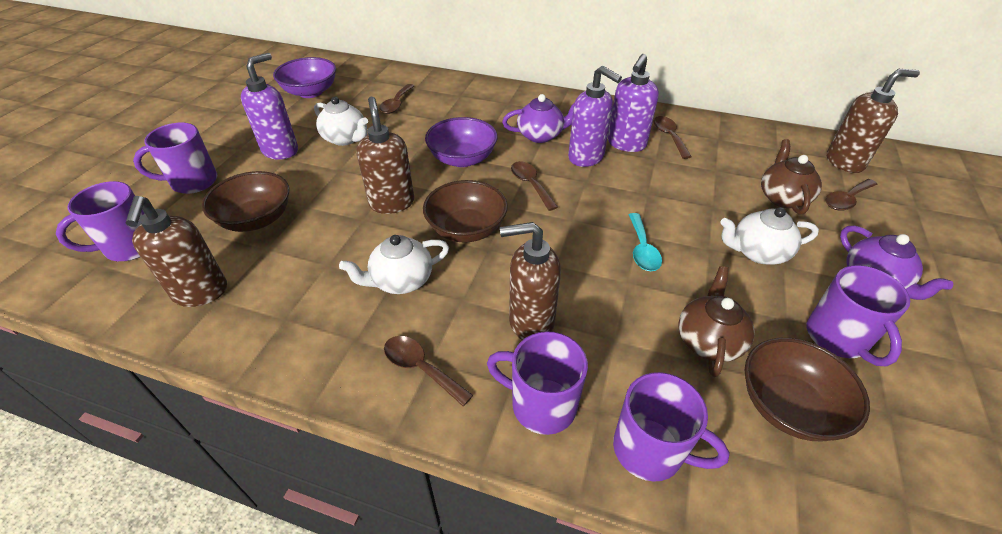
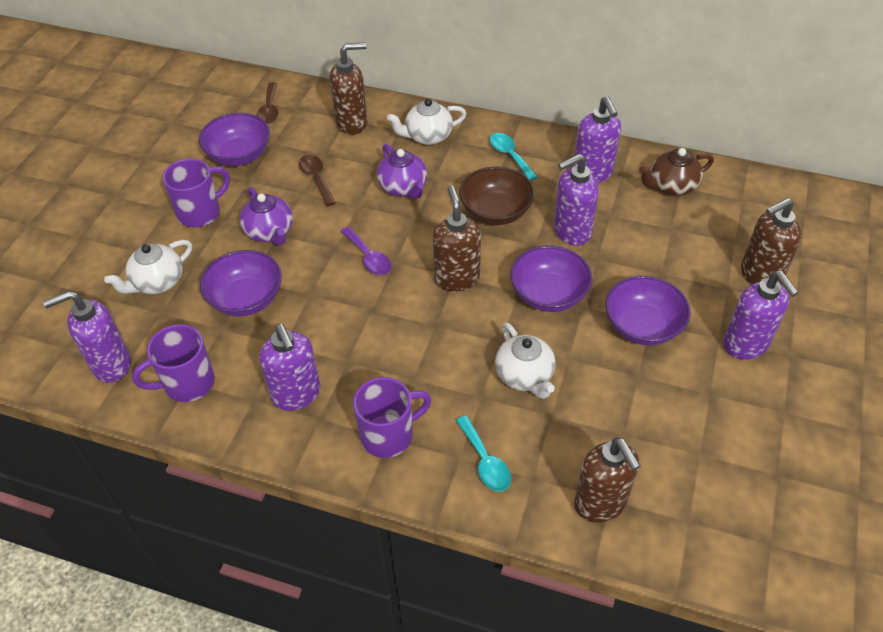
brown bowl: 3 -> 1
brown spoon: 5 -> 2
brown teapot: 2 -> 1
purple bowl: 2 -> 4
purple mug: 5 -> 3
purple soap dispenser: 3 -> 5
purple spoon: 0 -> 1
turquoise spoon: 1 -> 2

